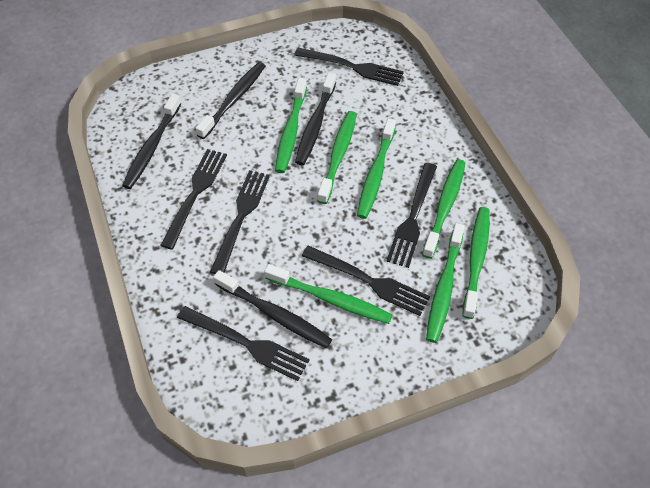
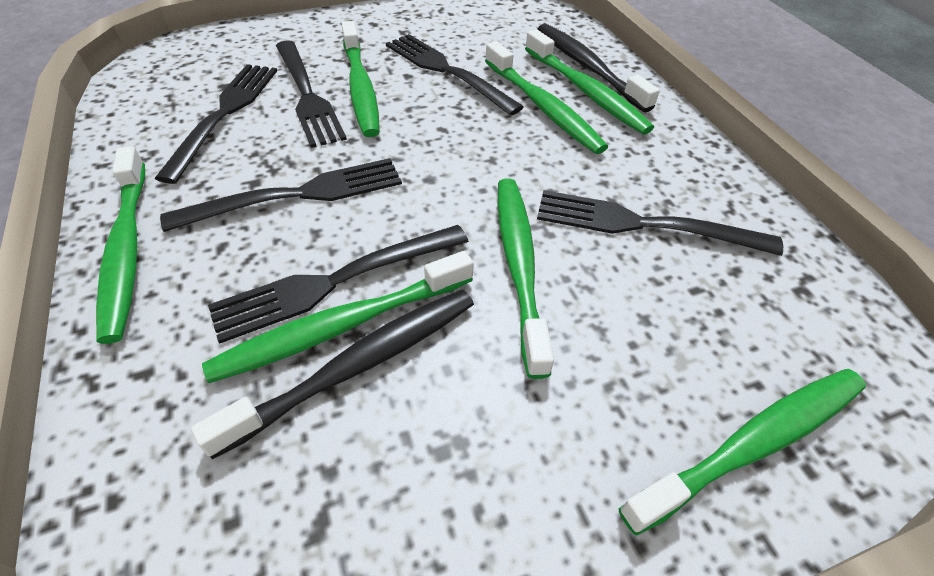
black toothbrush: 4 -> 2

